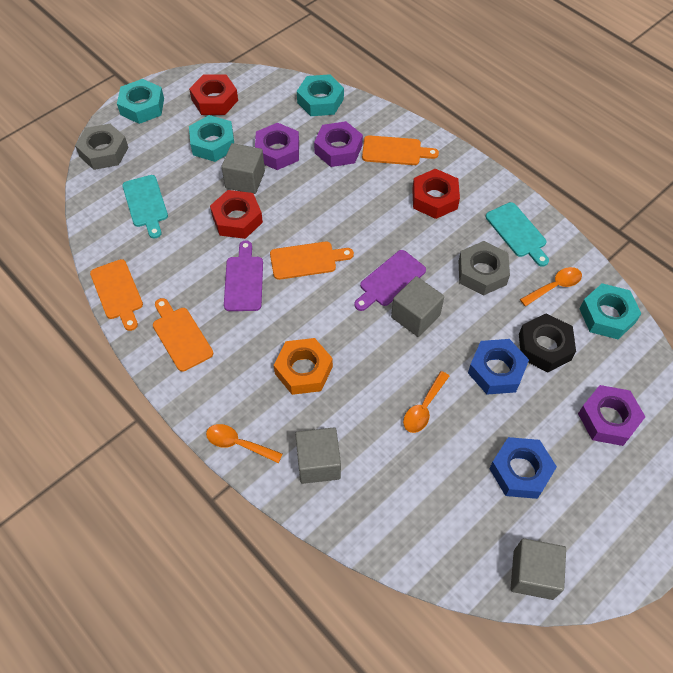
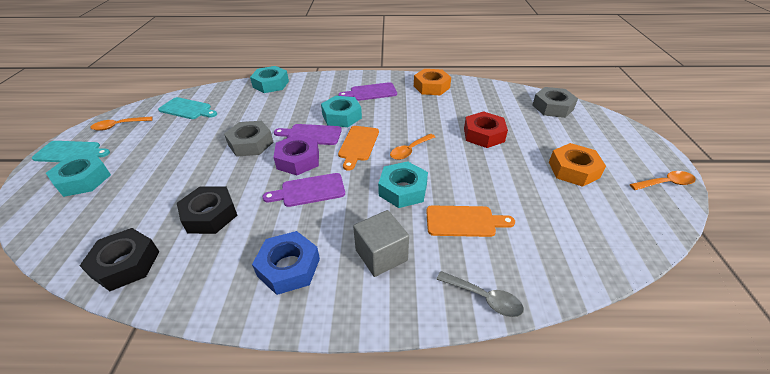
black nut: 1 -> 2
blue nut: 2 -> 1
grey cube: 4 -> 1
grey spoon: 0 -> 1
orange cutting board: 4 -> 2
orange nut: 1 -> 2
purple cutting board: 2 -> 3
purple nut: 3 -> 1
red nut: 3 -> 1

